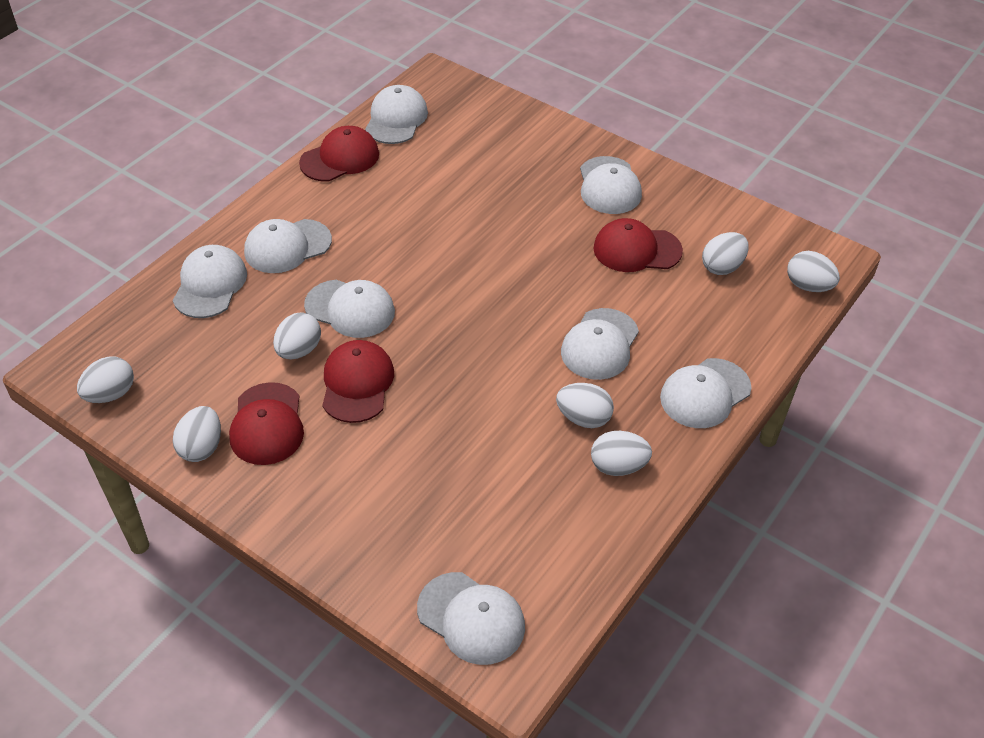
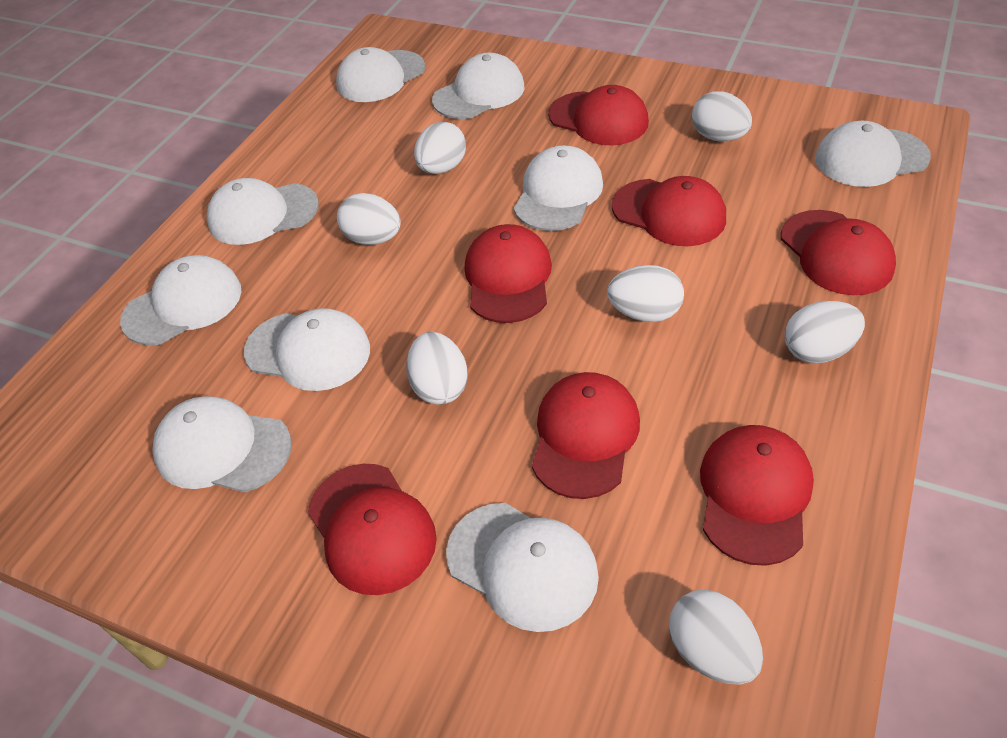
red cap: 4 -> 7
white cap: 8 -> 9

